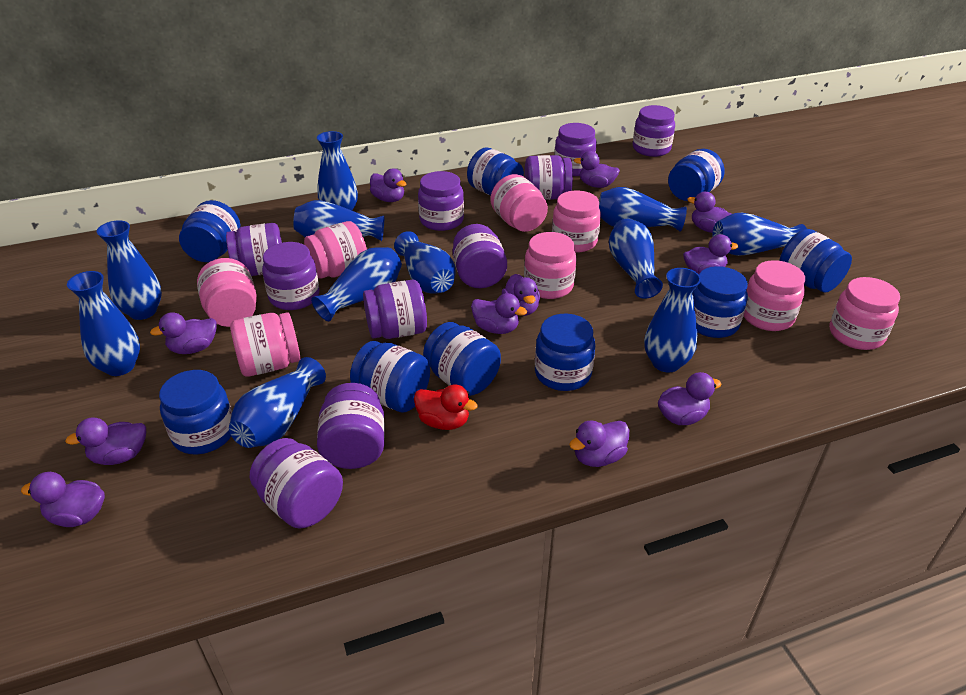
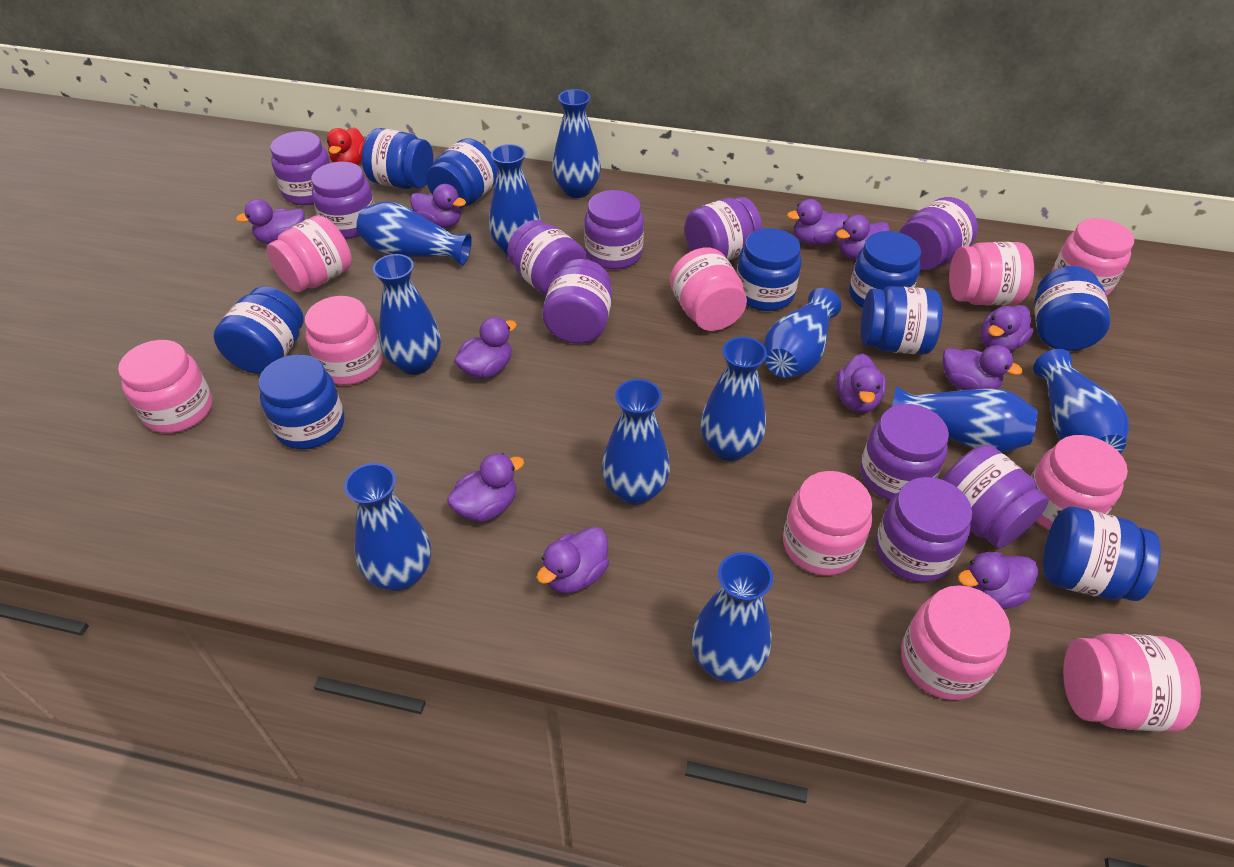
pink jar: 8 -> 10

